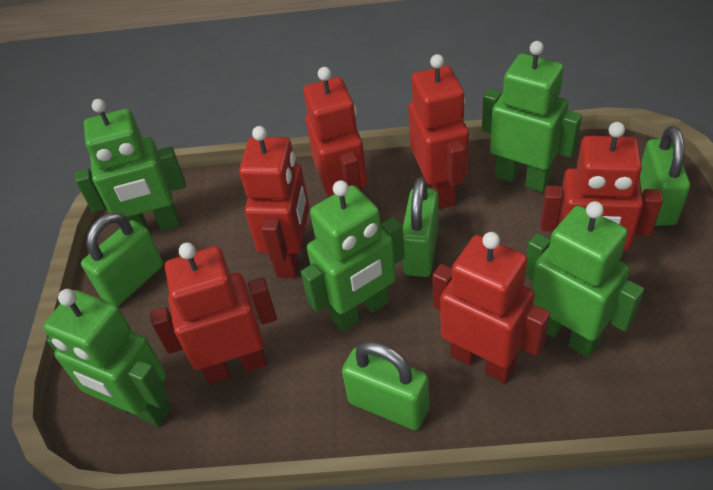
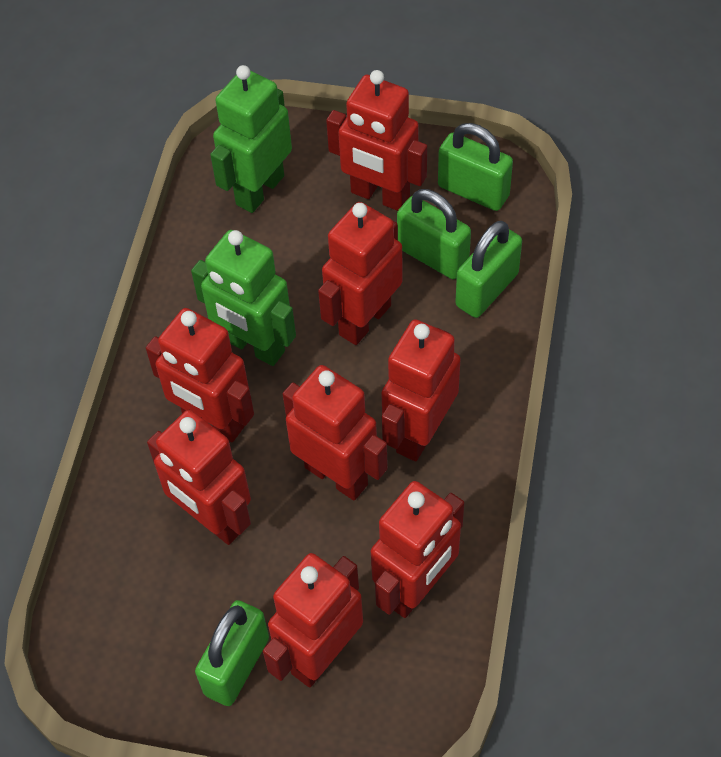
green robot: 5 -> 2
red robot: 6 -> 8

